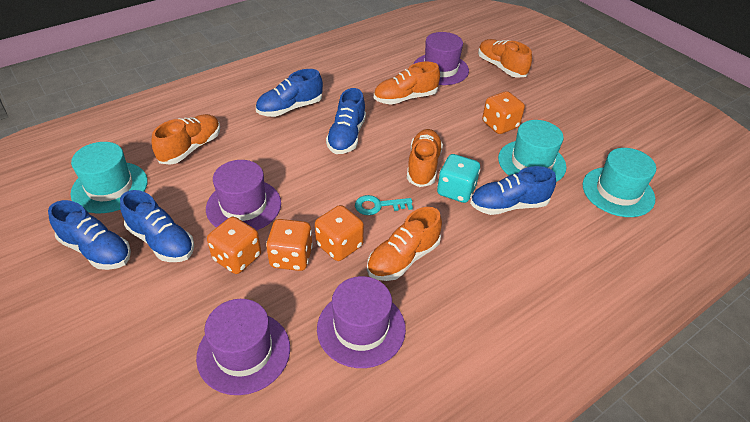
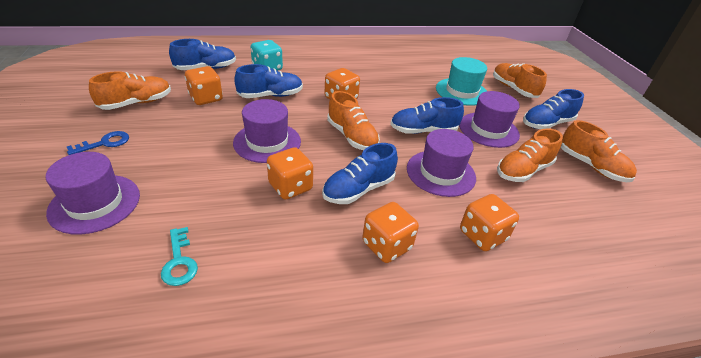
blue key: 0 -> 1
orange dice: 4 -> 5
turquoise hat: 3 -> 1

